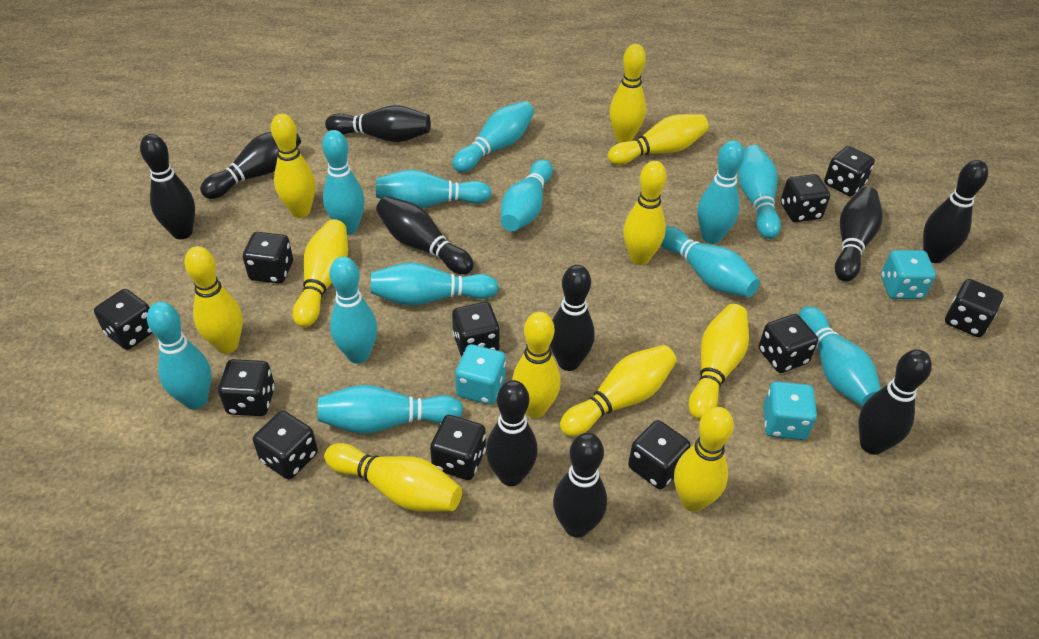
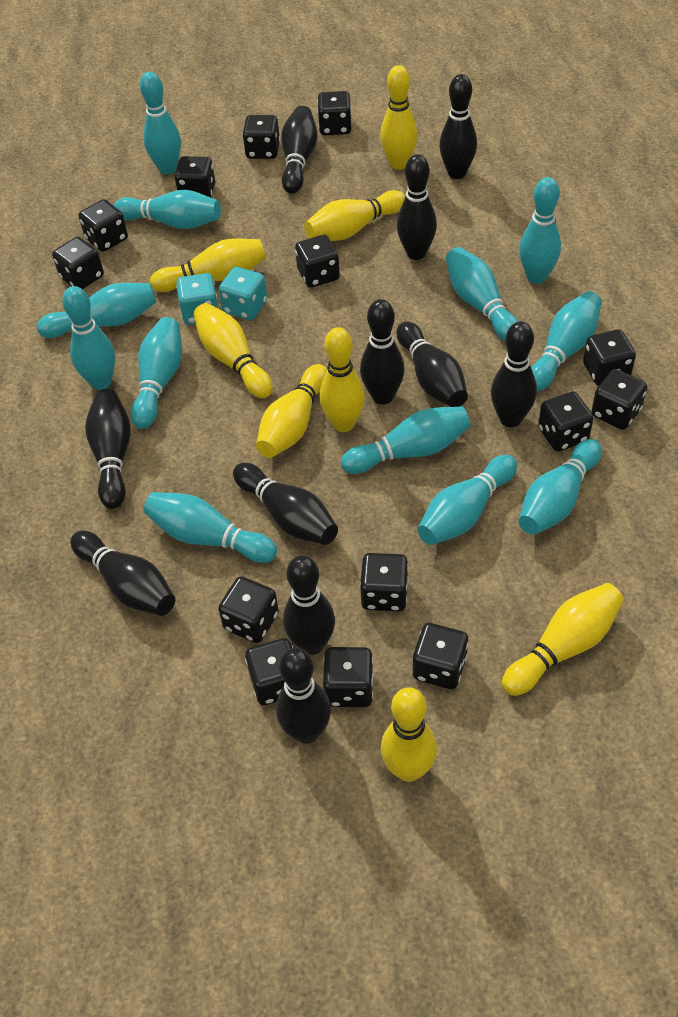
black bowling pin: 10 -> 11
black dice: 11 -> 14
turquoise dice: 3 -> 2
yellow bowling pin: 11 -> 8

